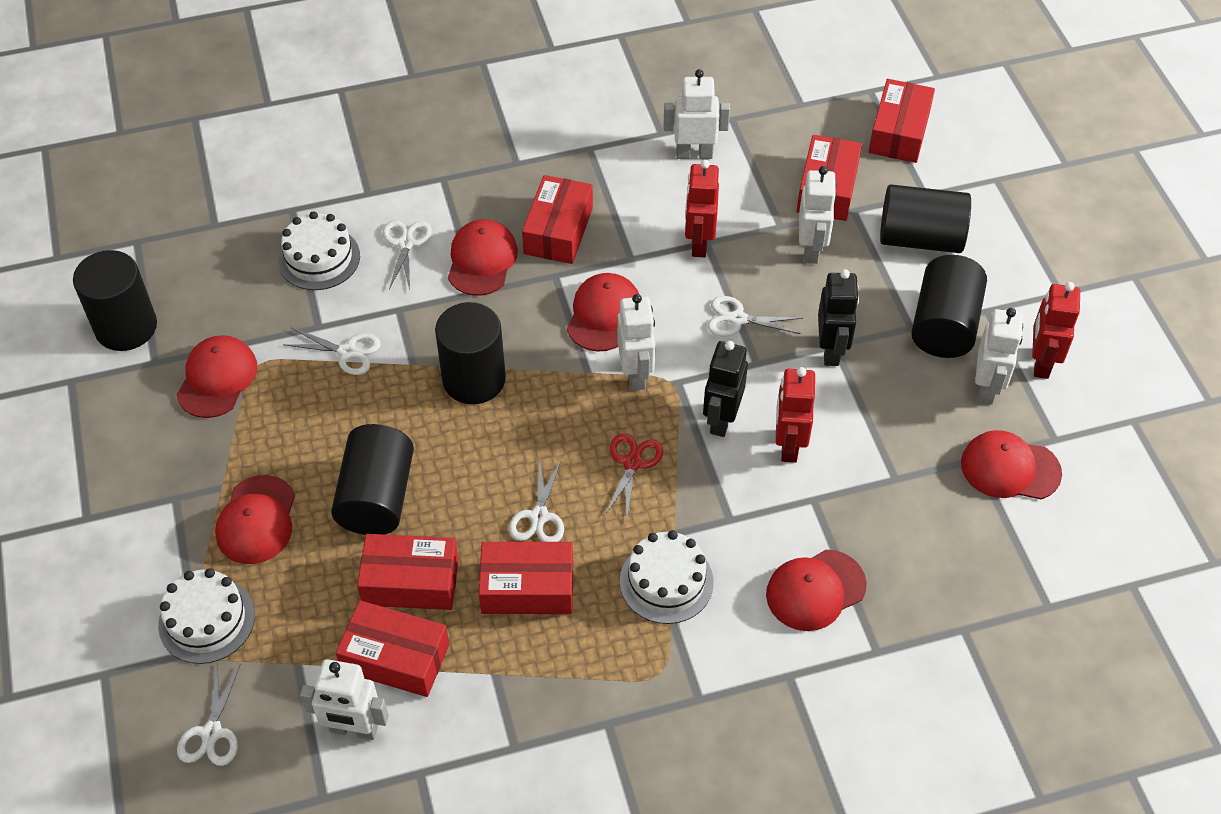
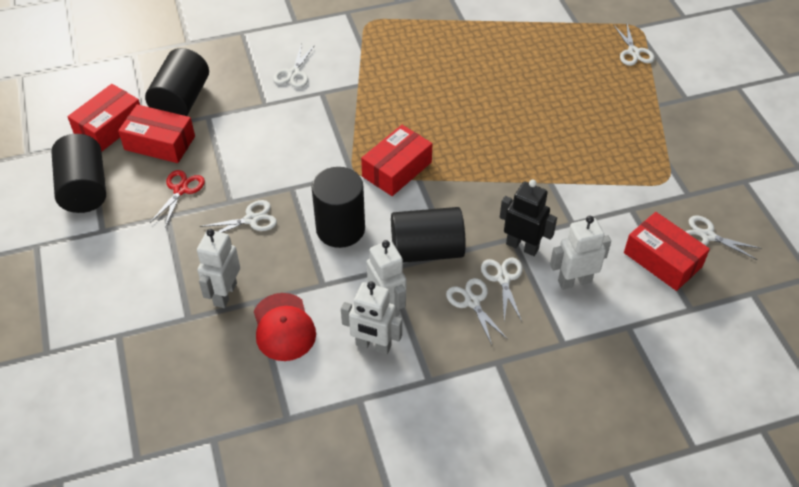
black cylinder: 5 -> 4
black robot: 2 -> 1
red box: 6 -> 4
red cap: 6 -> 1
red robot: 3 -> 0
white cake: 3 -> 0
white robot: 5 -> 4
white scissors: 5 -> 6

